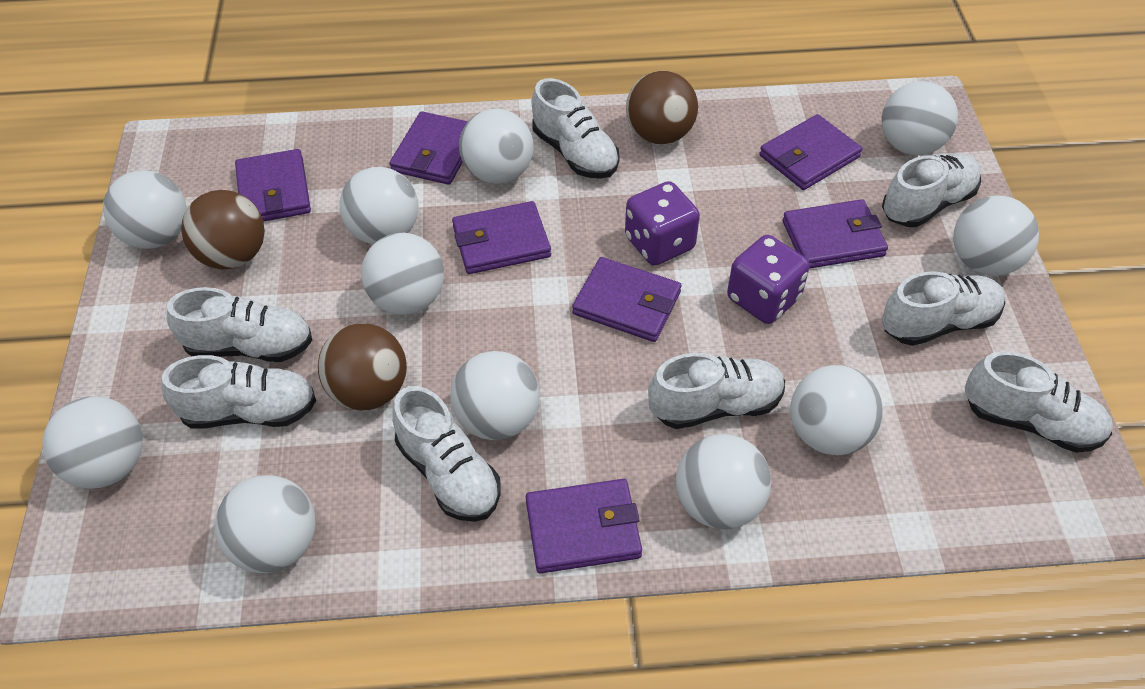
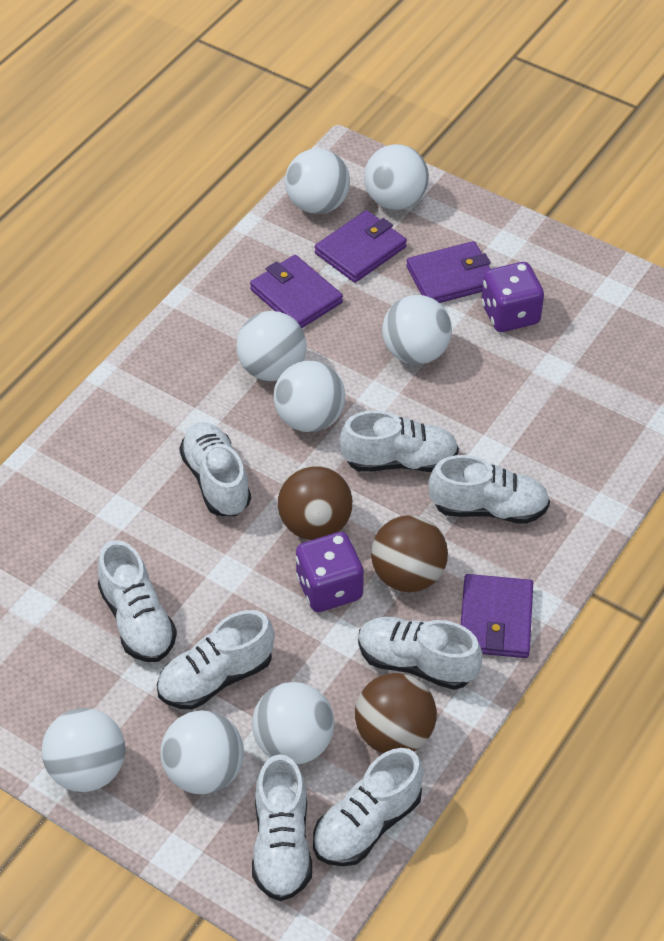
purple wallet: 7 -> 4
white ball: 11 -> 8

